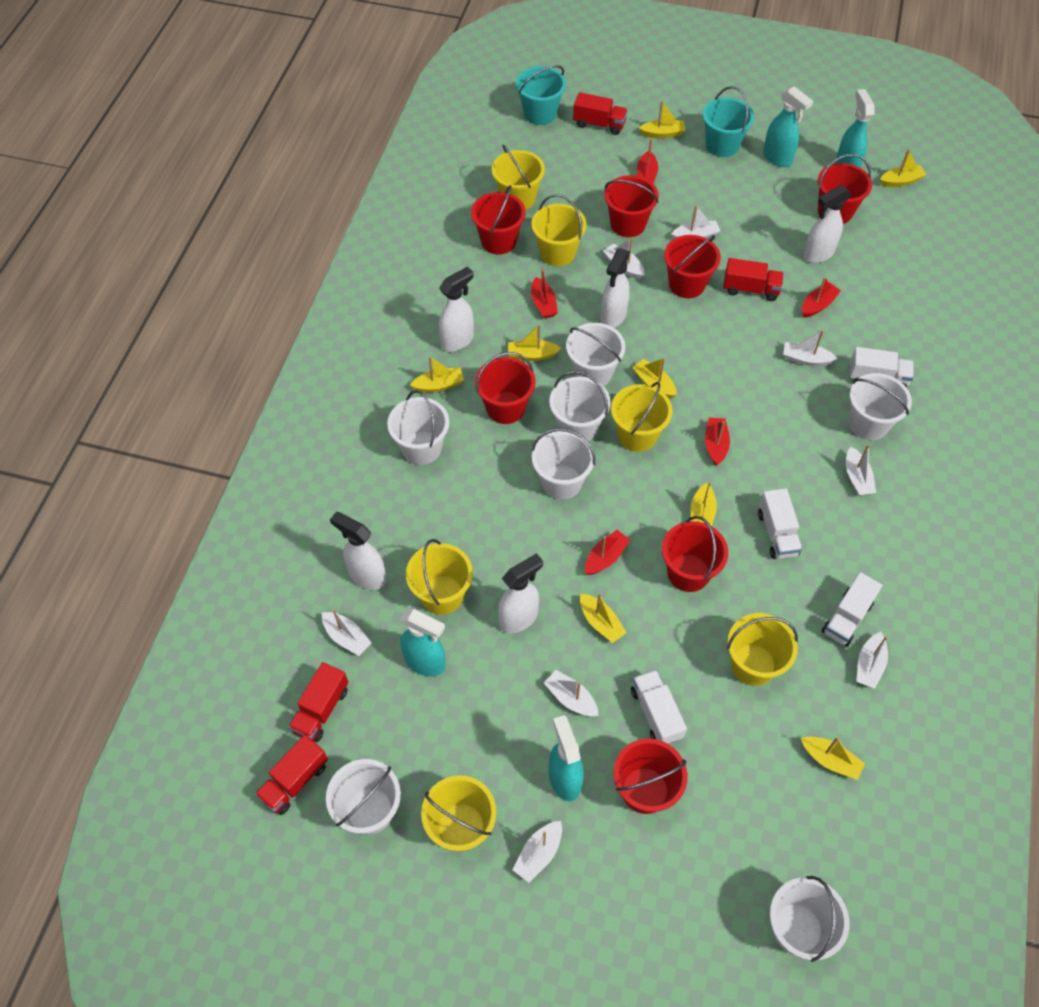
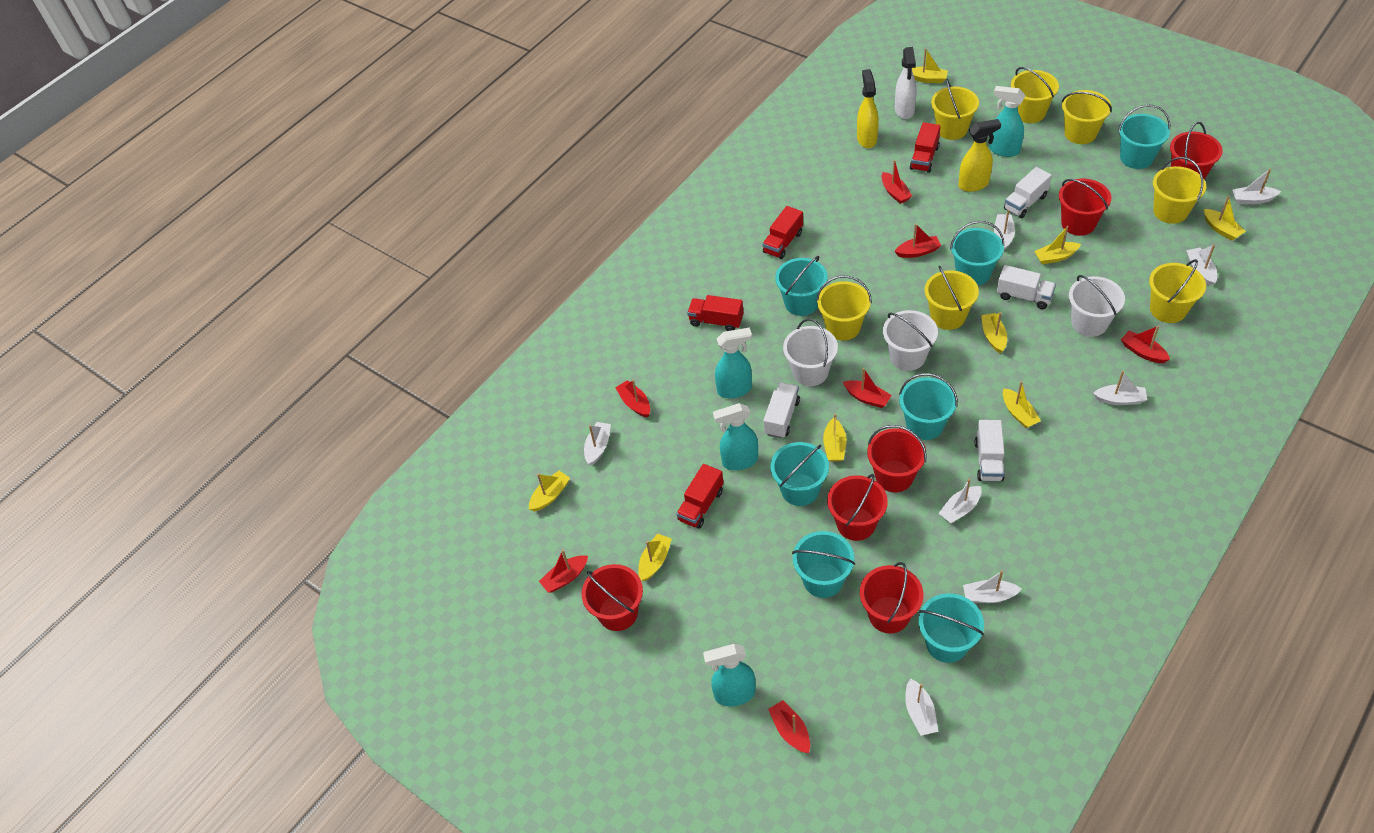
red boat: 5 -> 7
red bucket: 7 -> 6
turquoise bucket: 2 -> 7
white bucket: 7 -> 3
white spray bottle: 5 -> 1
yellow bucket: 6 -> 7
yellow spray bottle: 0 -> 2

